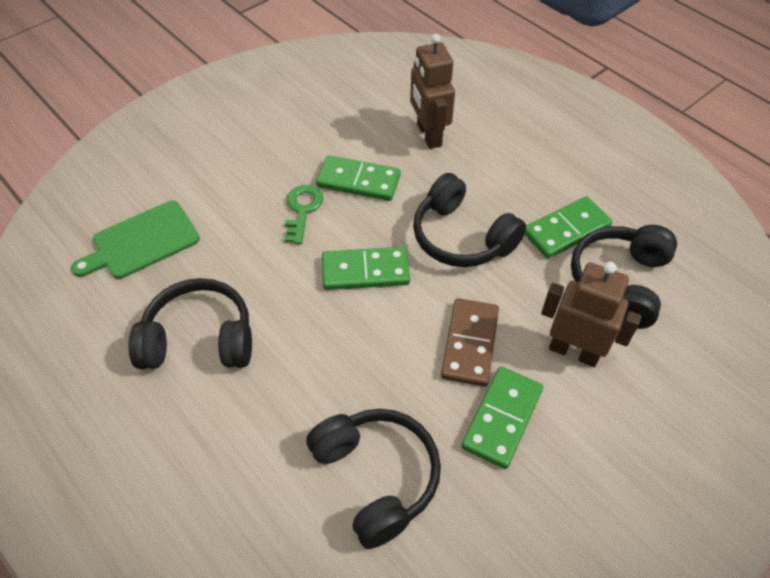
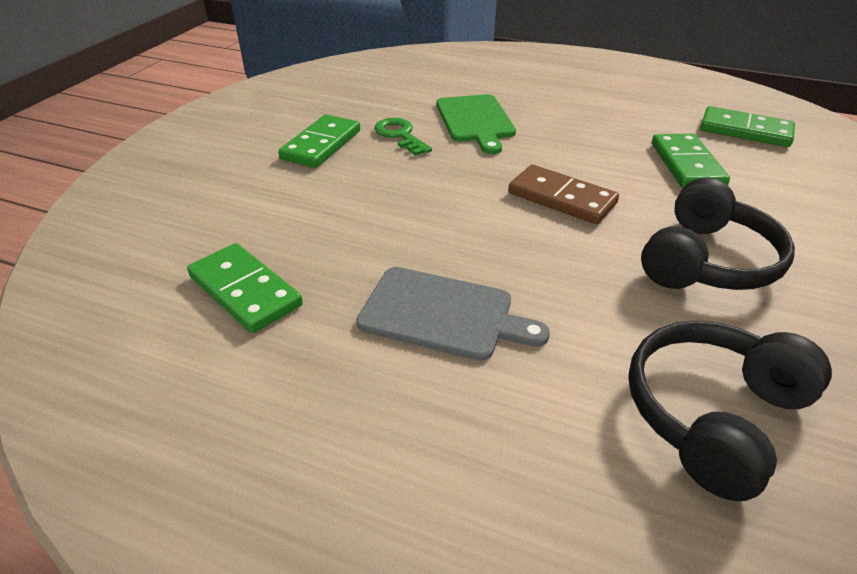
black headphones: 4 -> 2
brown robot: 2 -> 0
grey cutting board: 0 -> 1

